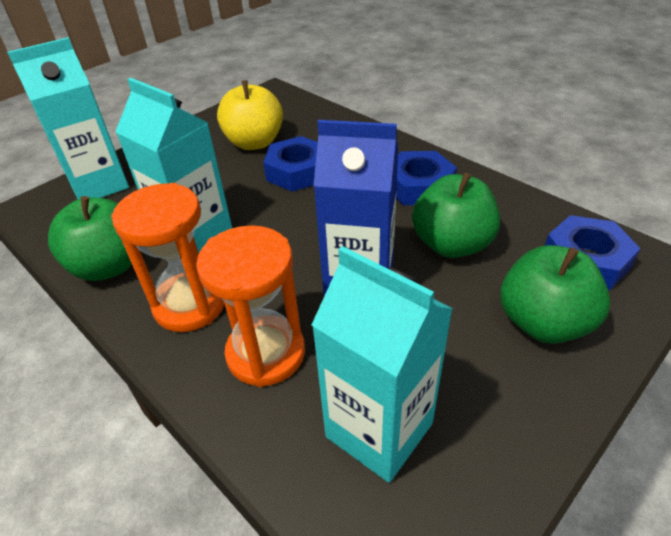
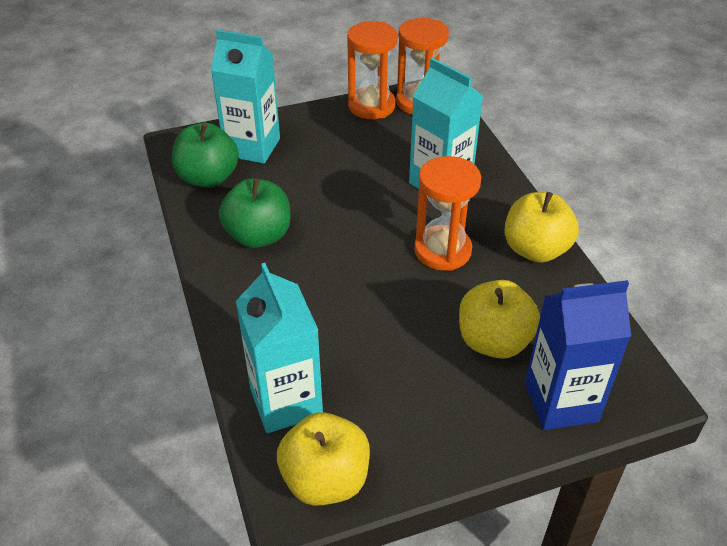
blue nut: 3 -> 0
green apple: 3 -> 2
orange hourglass: 2 -> 3
yellow apple: 1 -> 3

